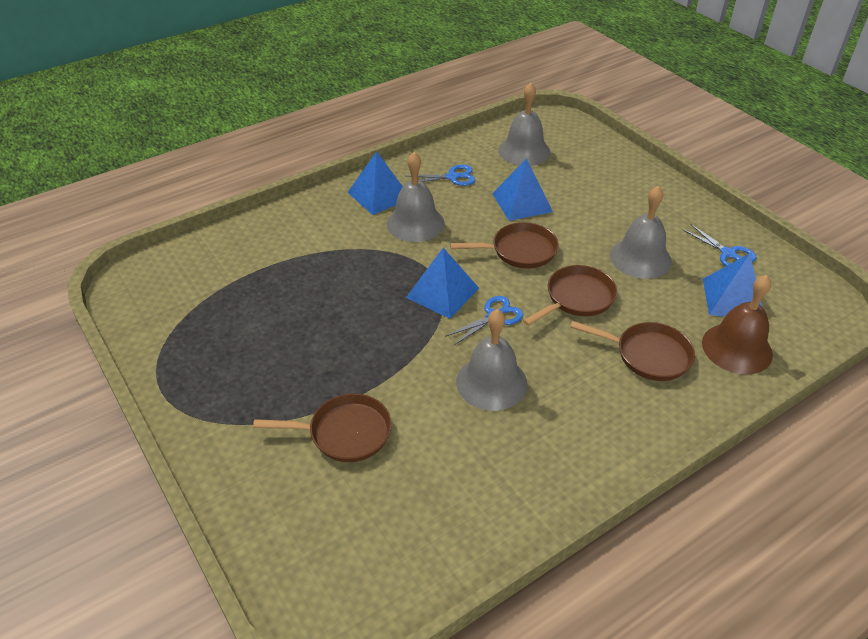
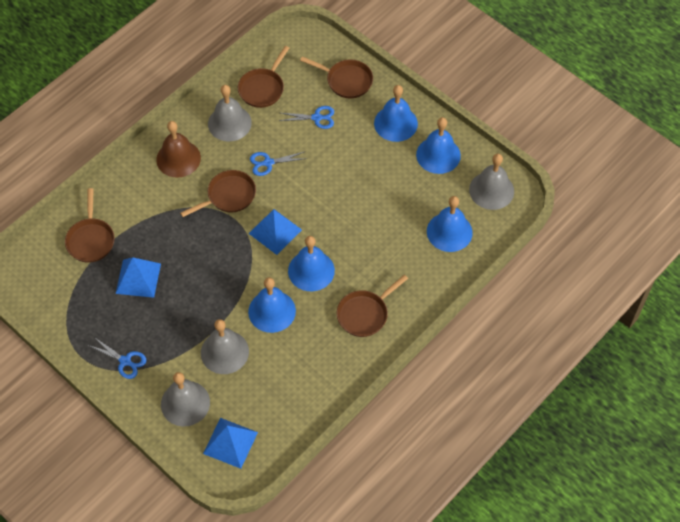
blue bell: 0 -> 5
blue pyramid: 4 -> 3
brown pan: 4 -> 5

